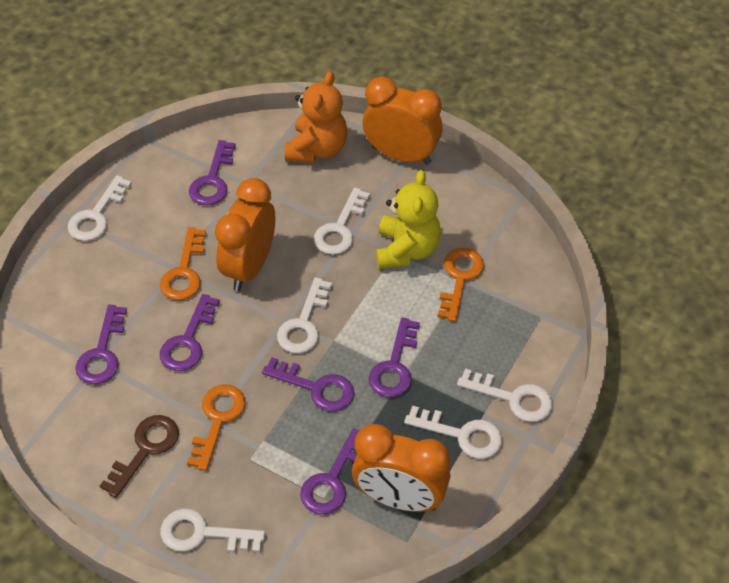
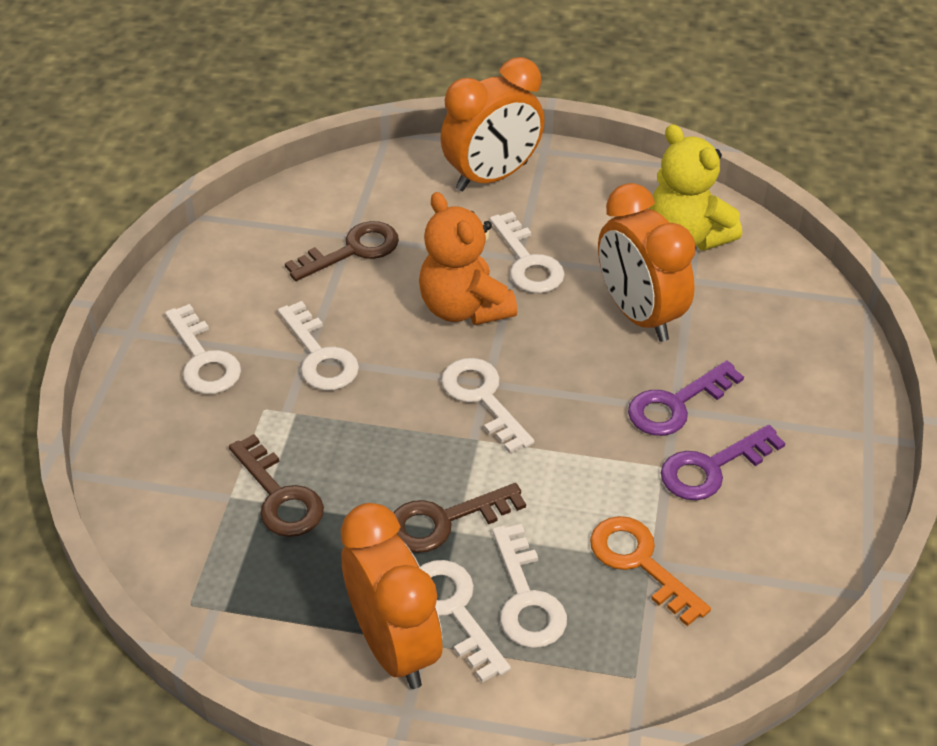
brown key: 1 -> 3
orange key: 3 -> 1
purple key: 6 -> 2

